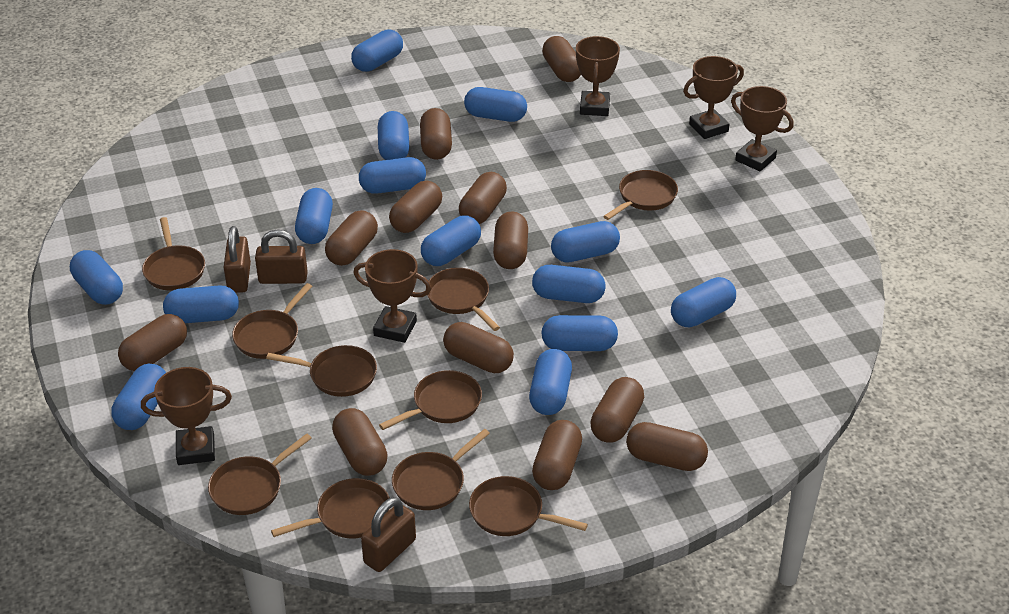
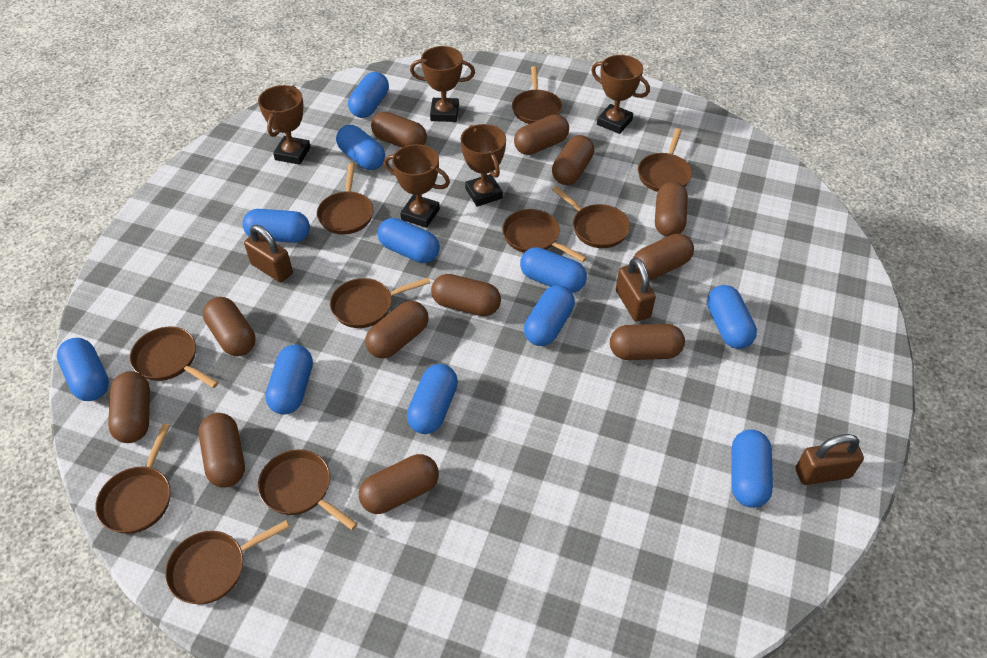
blue capsule: 14 -> 11

